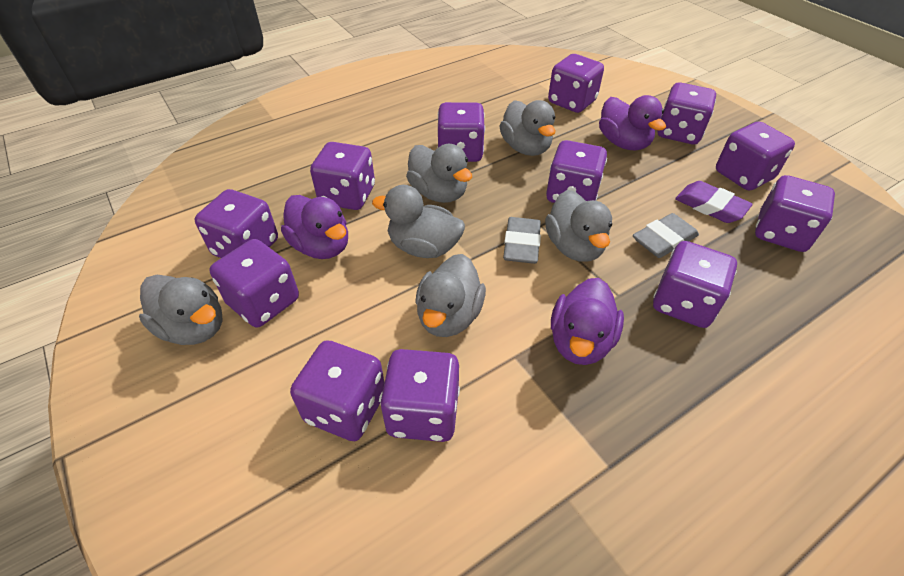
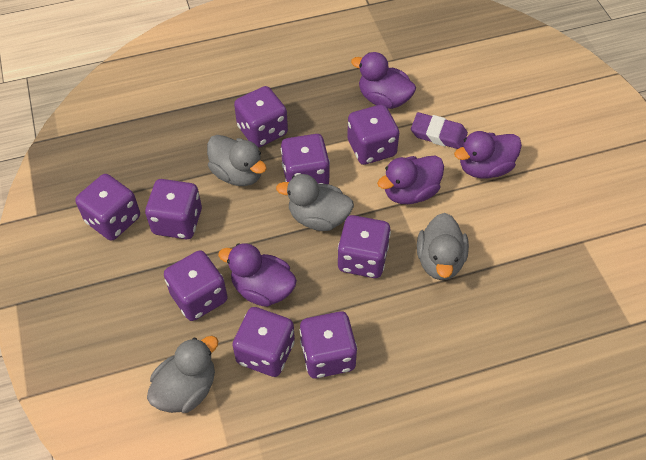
grey duck: 6 -> 4
grey eraser: 2 -> 0
purple dice: 12 -> 9
purple duck: 3 -> 4

